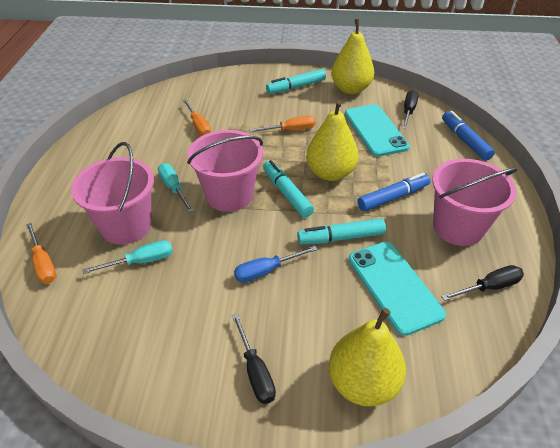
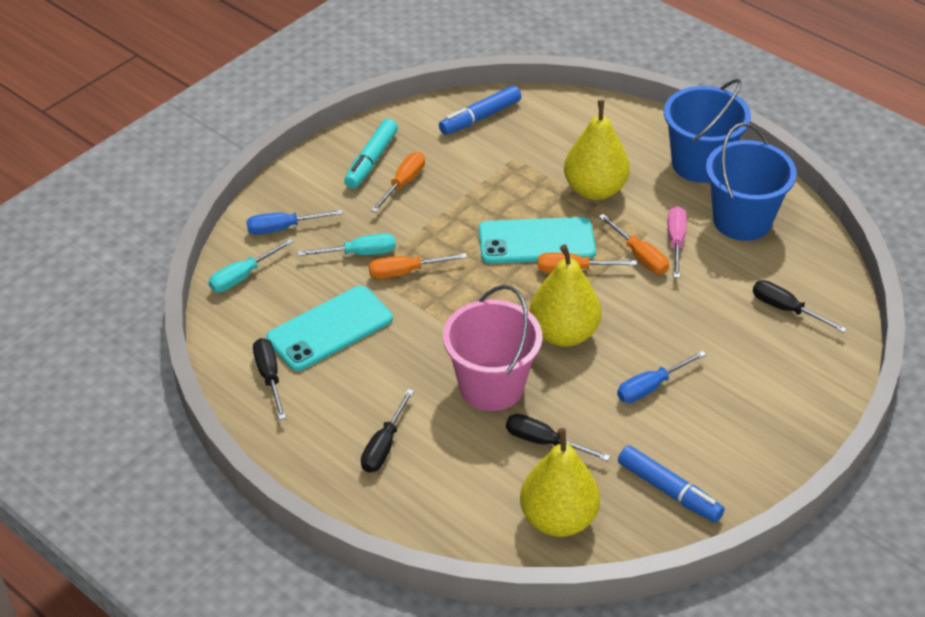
black screwdriver: 3 -> 4
blue bucket: 0 -> 2
blue screwdriver: 1 -> 2
orange screwdriver: 3 -> 4
pink bucket: 3 -> 1
pink screwdriver: 0 -> 1
turquoise marker: 3 -> 1

